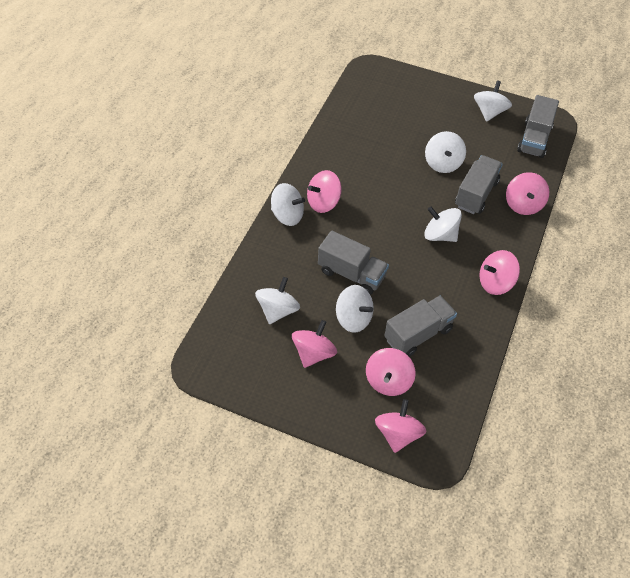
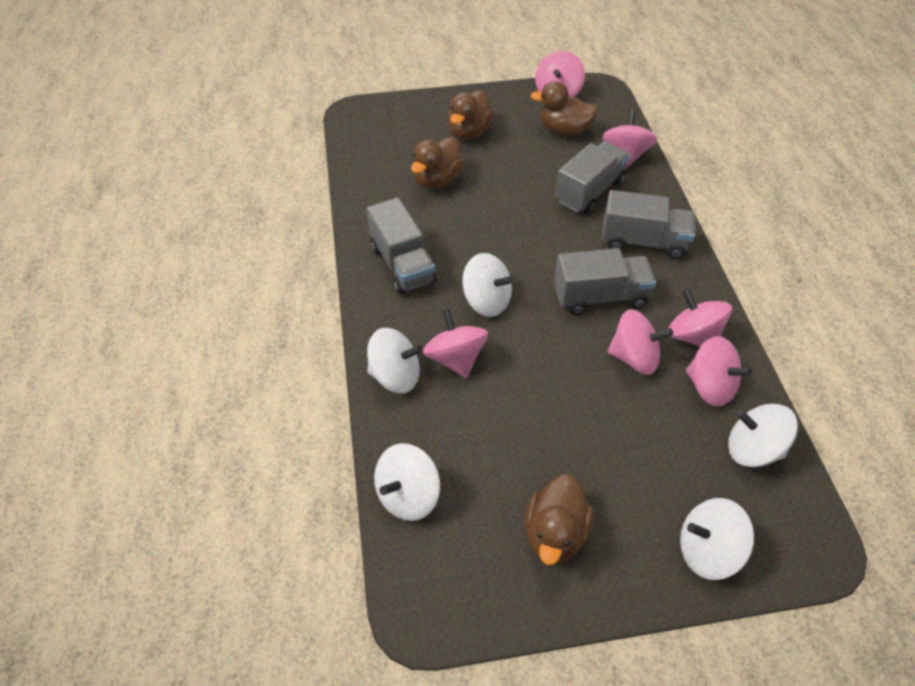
brown duck: 0 -> 4
white spinning top: 6 -> 5

